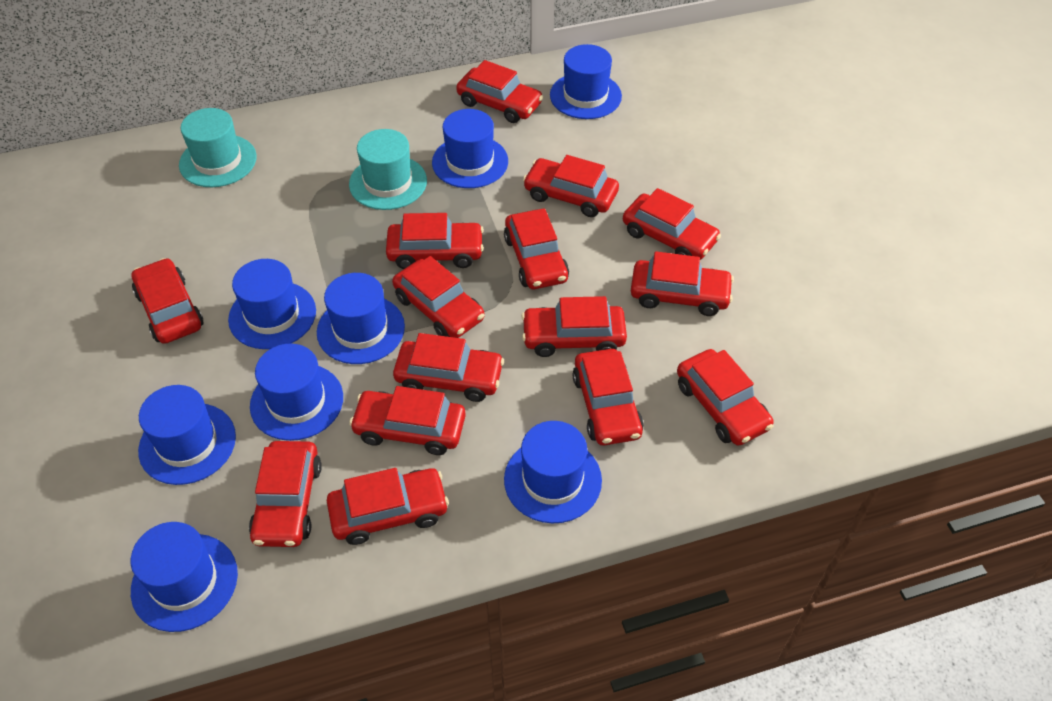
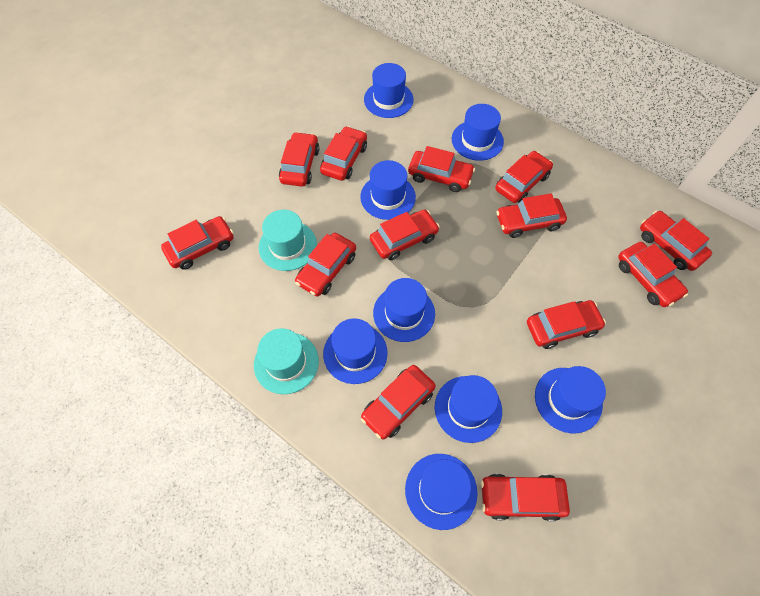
red car: 15 -> 13

